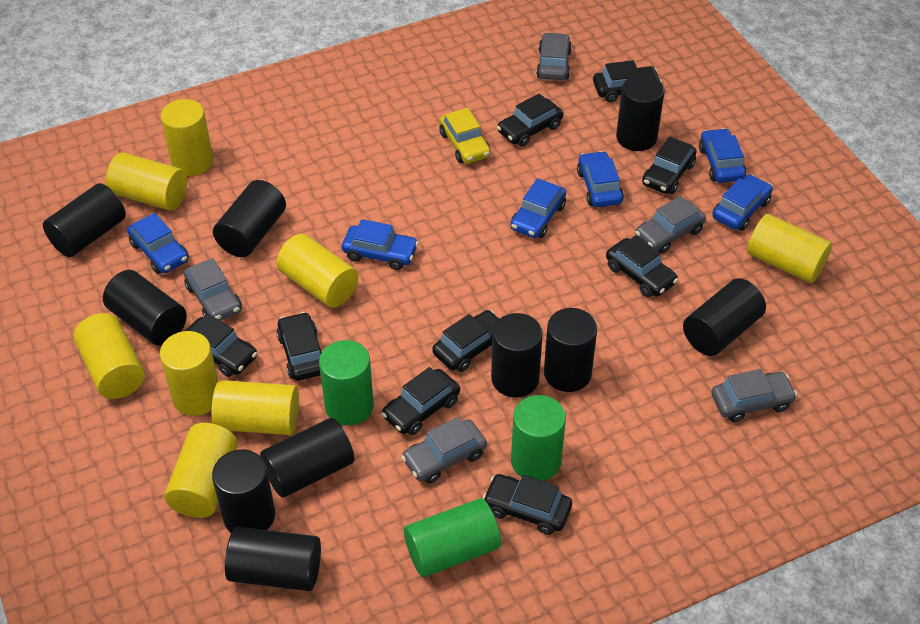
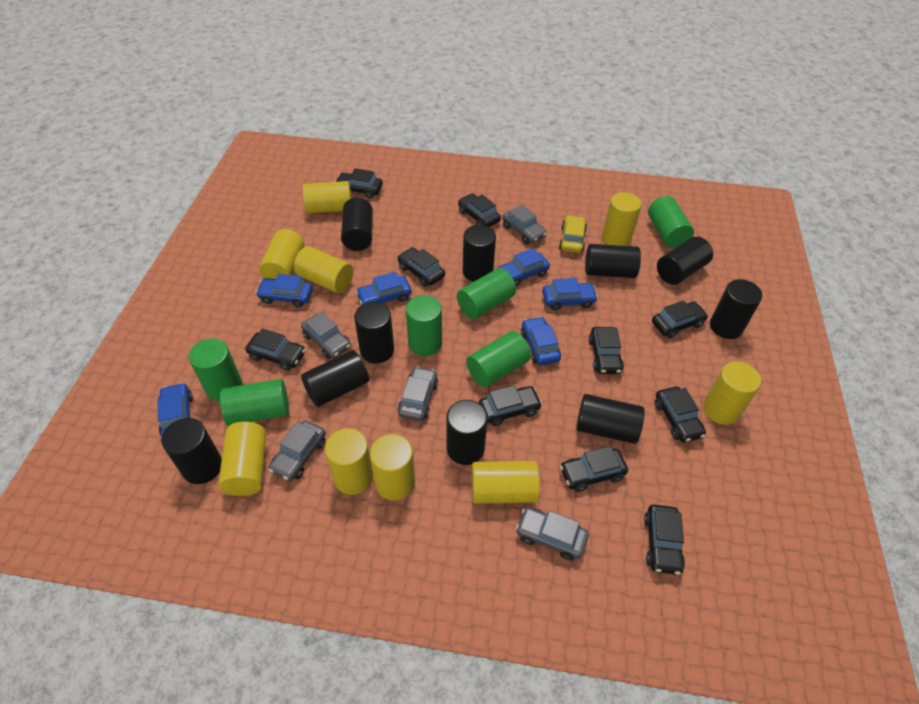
black car: 9 -> 10
green cylinder: 3 -> 6
yellow cylinder: 8 -> 9

